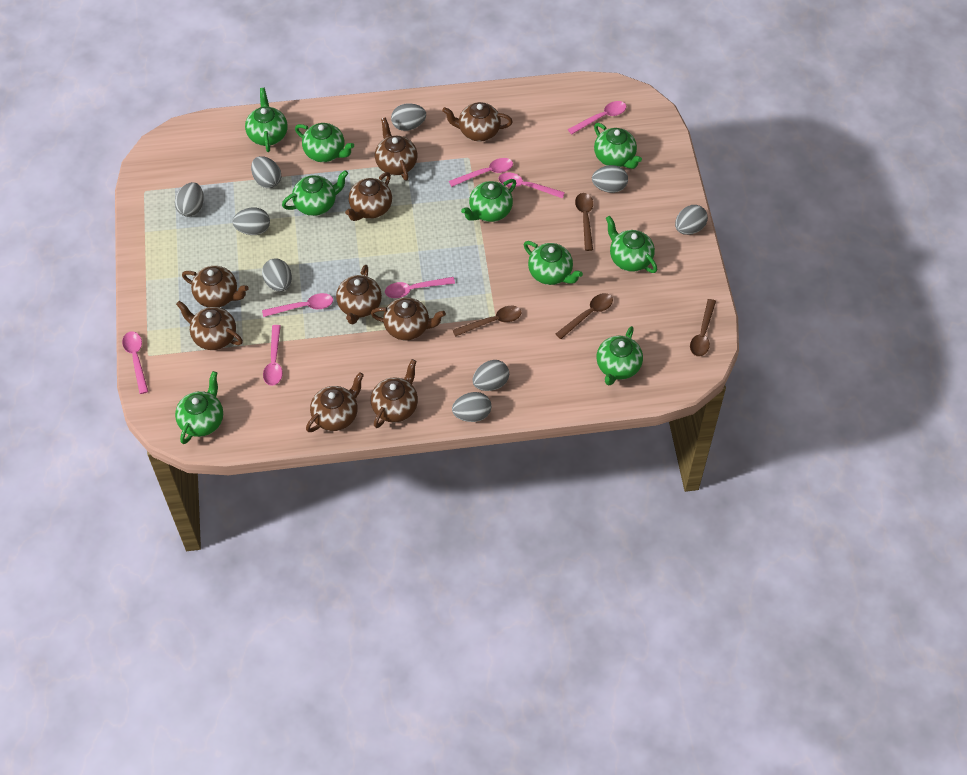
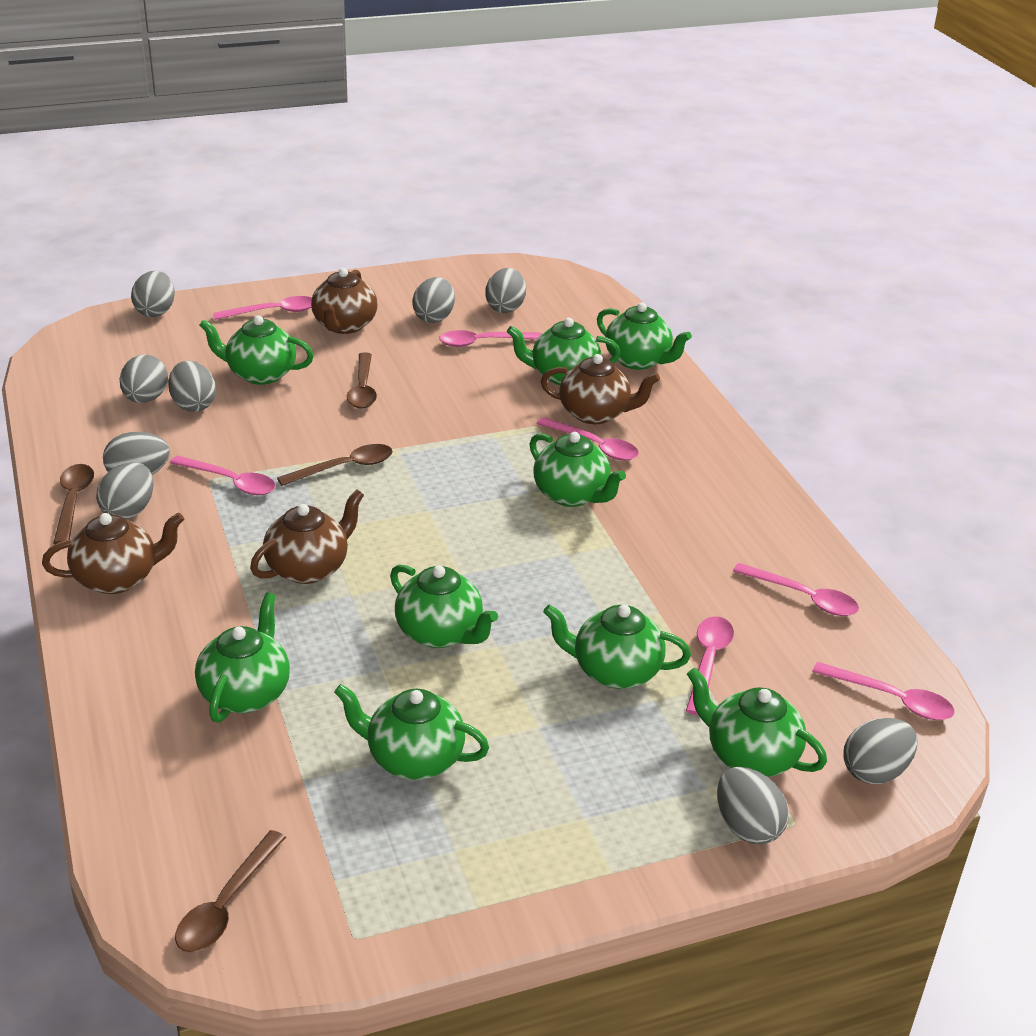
brown teapot: 9 -> 4

